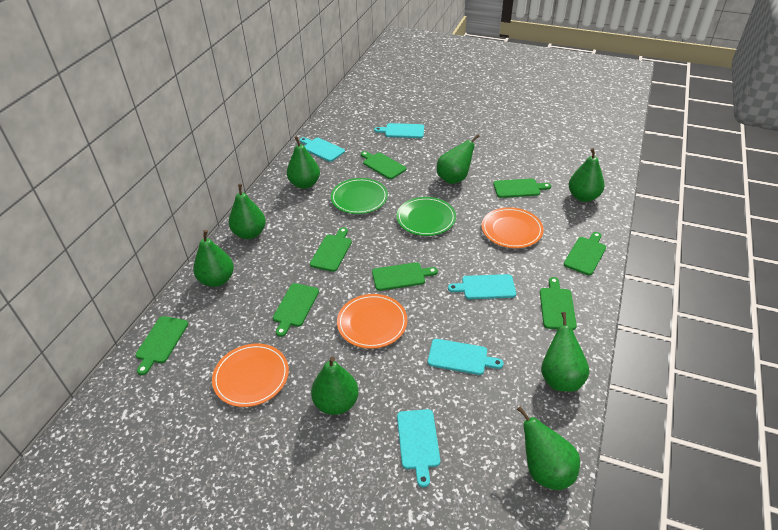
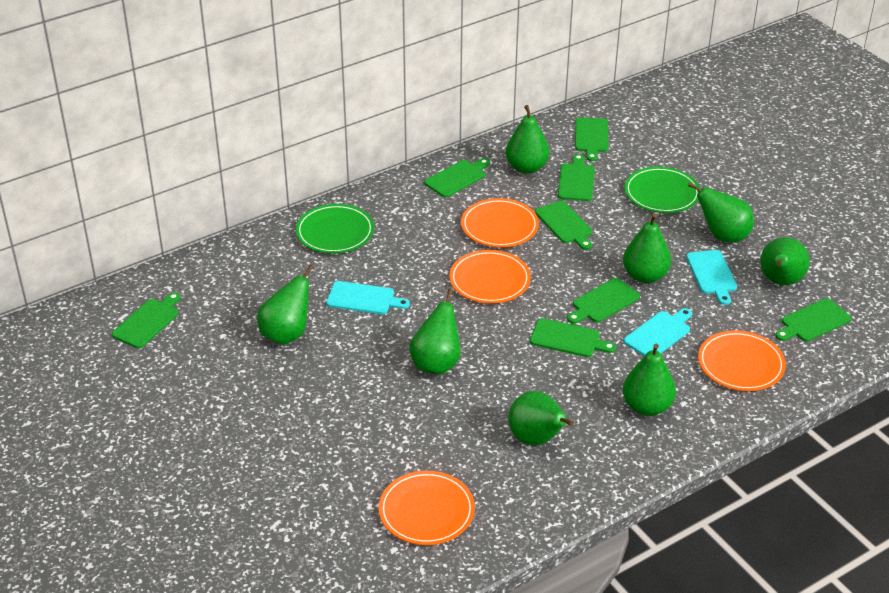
orange plate: 3 -> 4
turquoise cutting board: 5 -> 3

